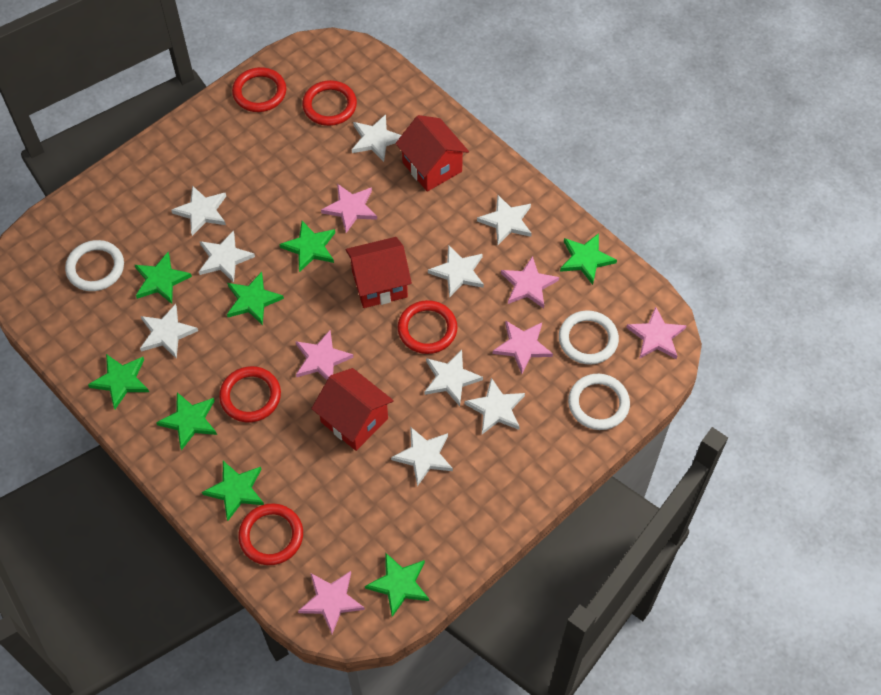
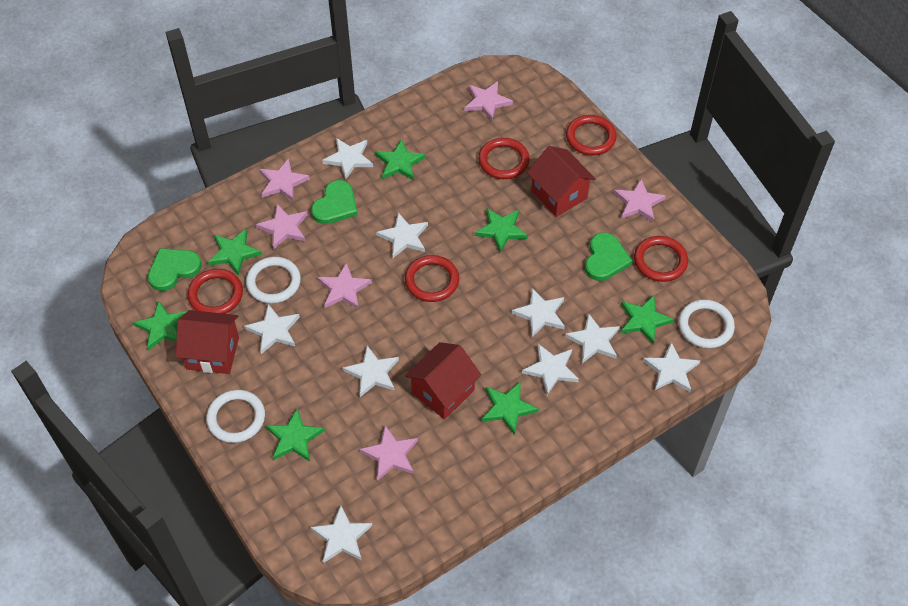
green heart: 0 -> 3
green star: 8 -> 7

